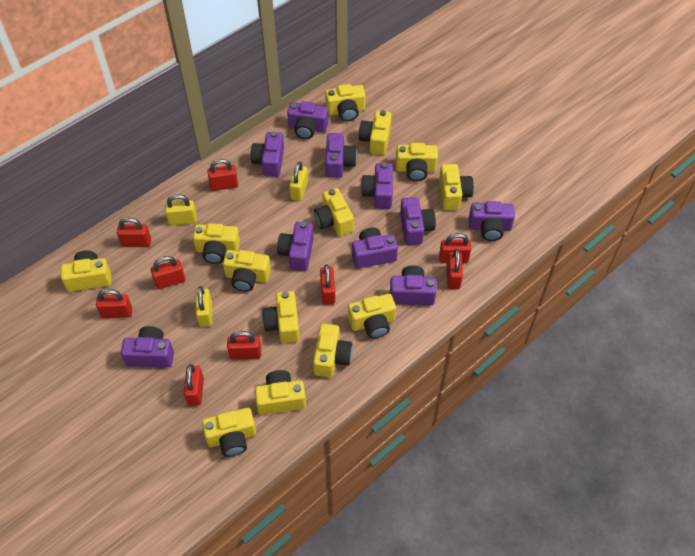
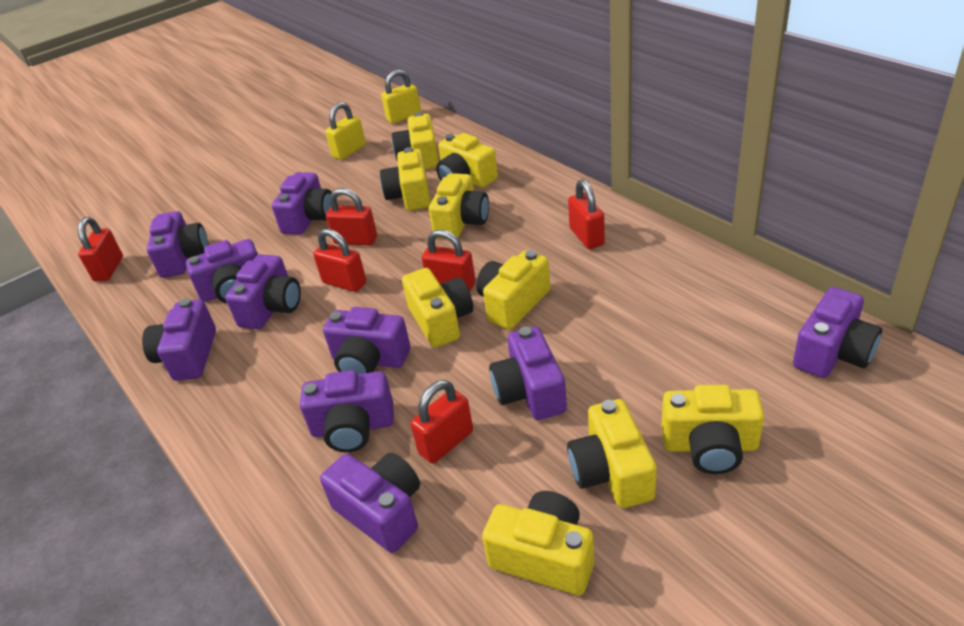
red padlock: 9 -> 6
yellow camera: 13 -> 9
yellow padlock: 3 -> 2

